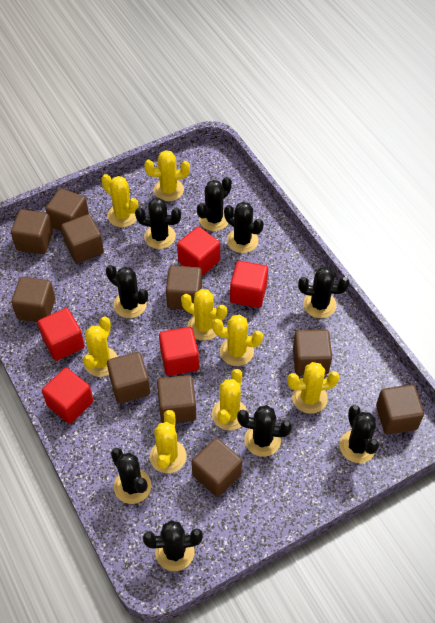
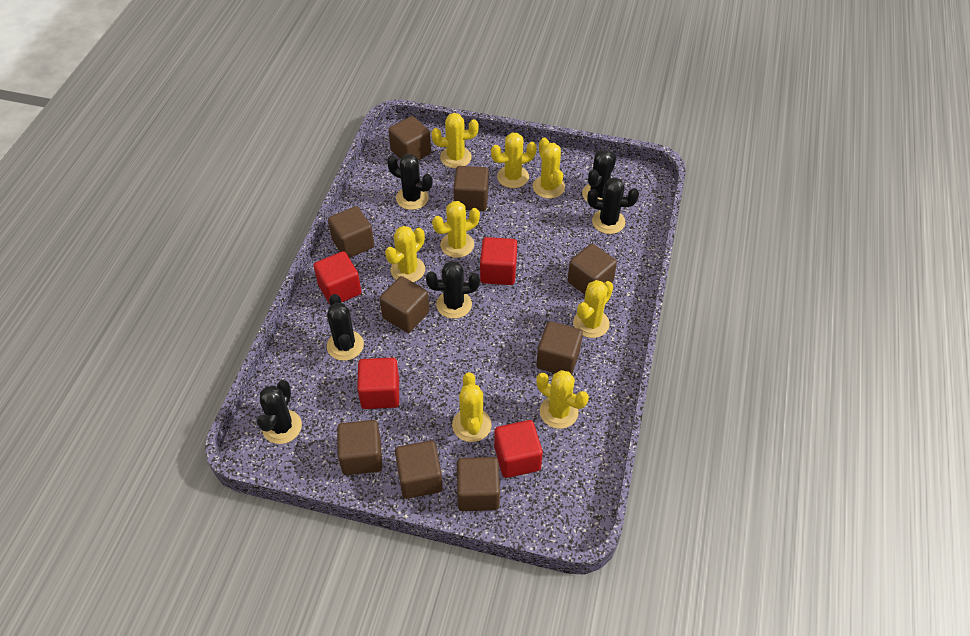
black cactus: 9 -> 6
brown cube: 10 -> 9
red cube: 5 -> 4

